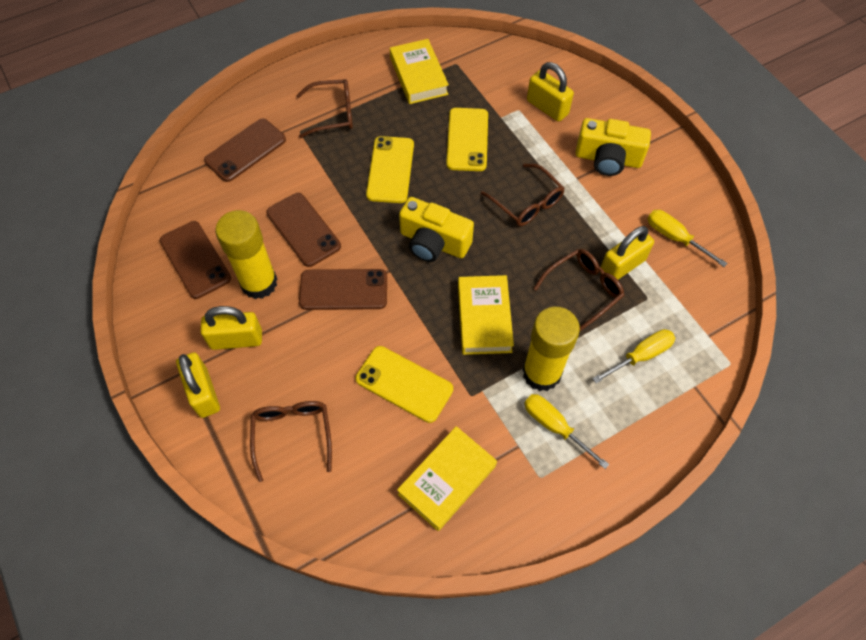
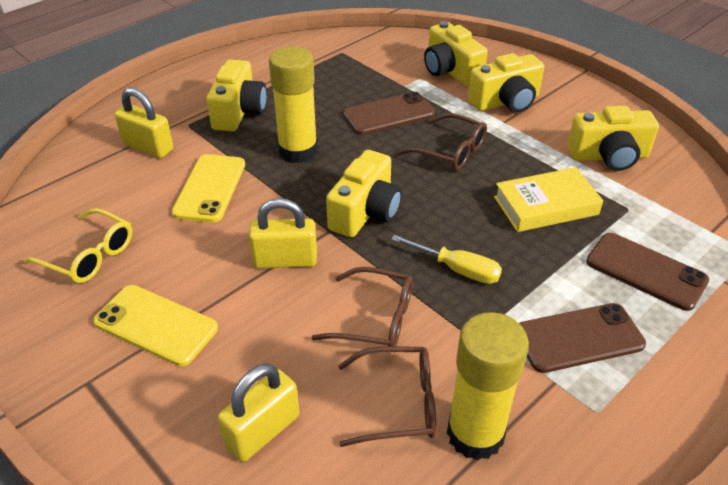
brown glasses: 4 -> 3
brown phone: 4 -> 3
yellow book: 3 -> 1
yellow camera: 2 -> 5
yellow glasses: 0 -> 1
yellow padlock: 4 -> 3
yellow phone: 3 -> 2
yellow screwdriver: 3 -> 1

